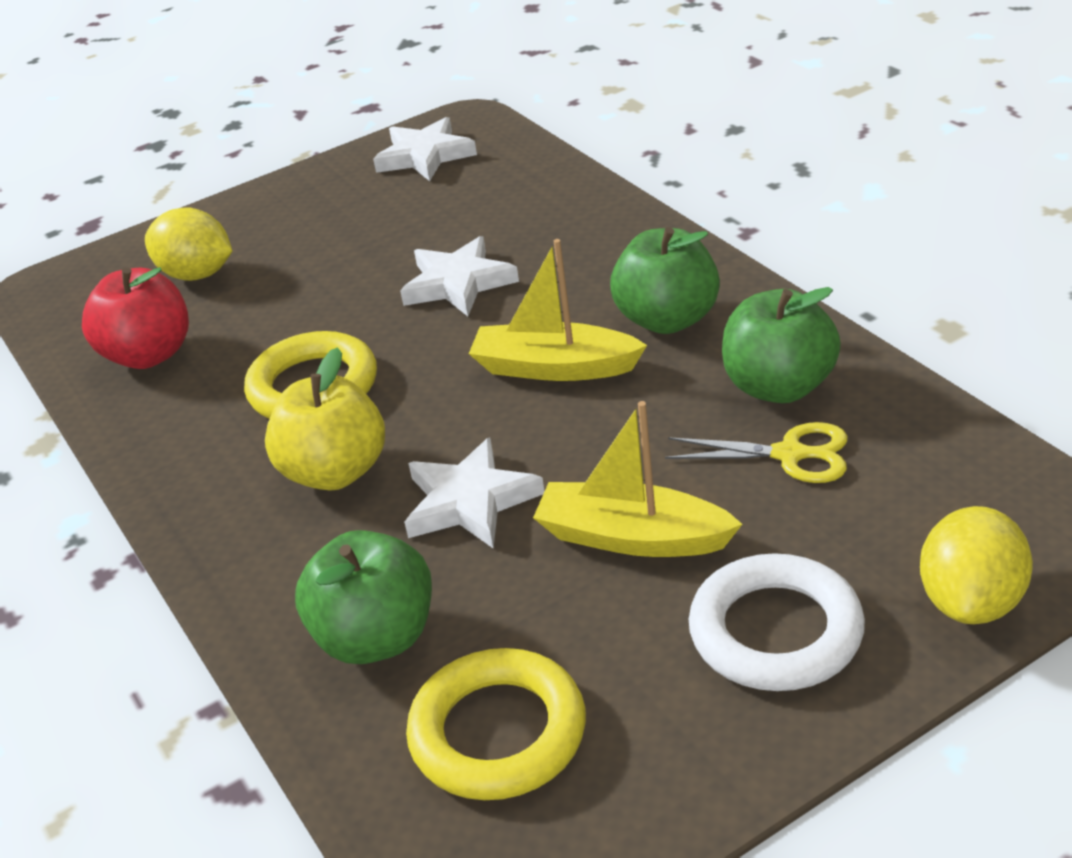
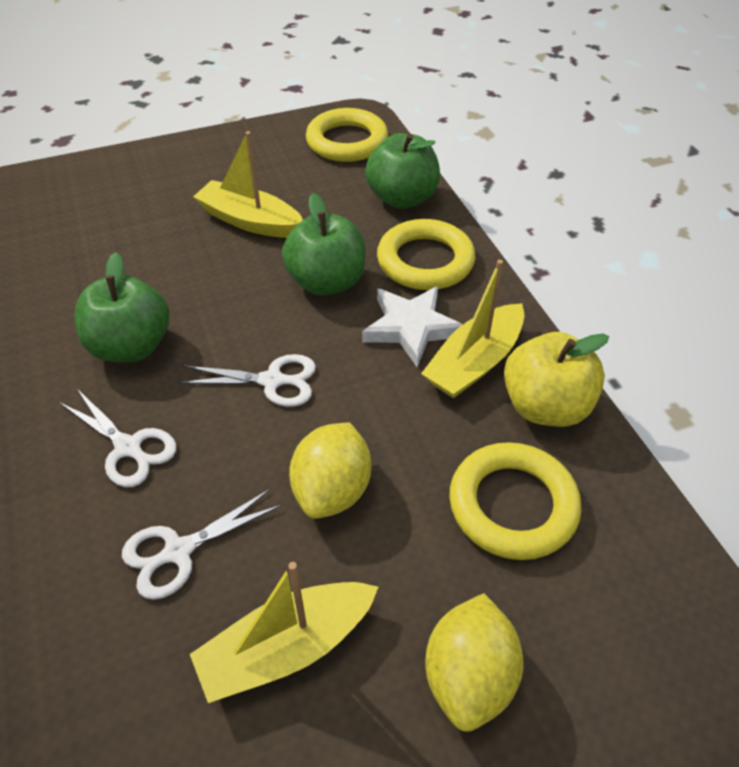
red apple: 1 -> 0
white ring: 1 -> 0
white scissors: 0 -> 3
white star: 3 -> 1
yellow boat: 2 -> 3
yellow ring: 2 -> 3
yellow scissors: 1 -> 0

